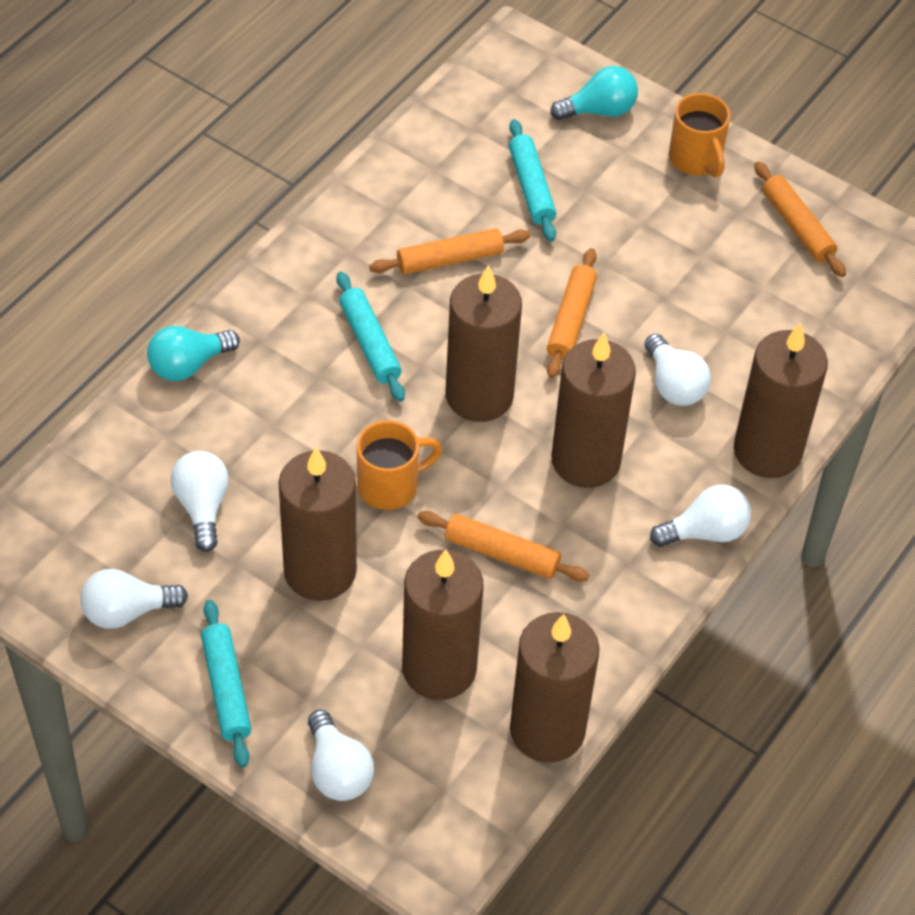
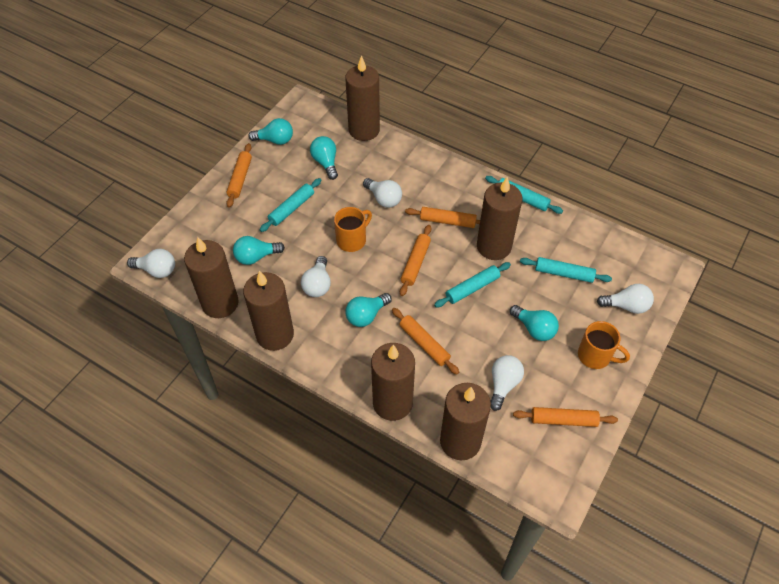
orange rolling pin: 4 -> 5
turquoise light bulb: 2 -> 5
turquoise rolling pin: 3 -> 4

